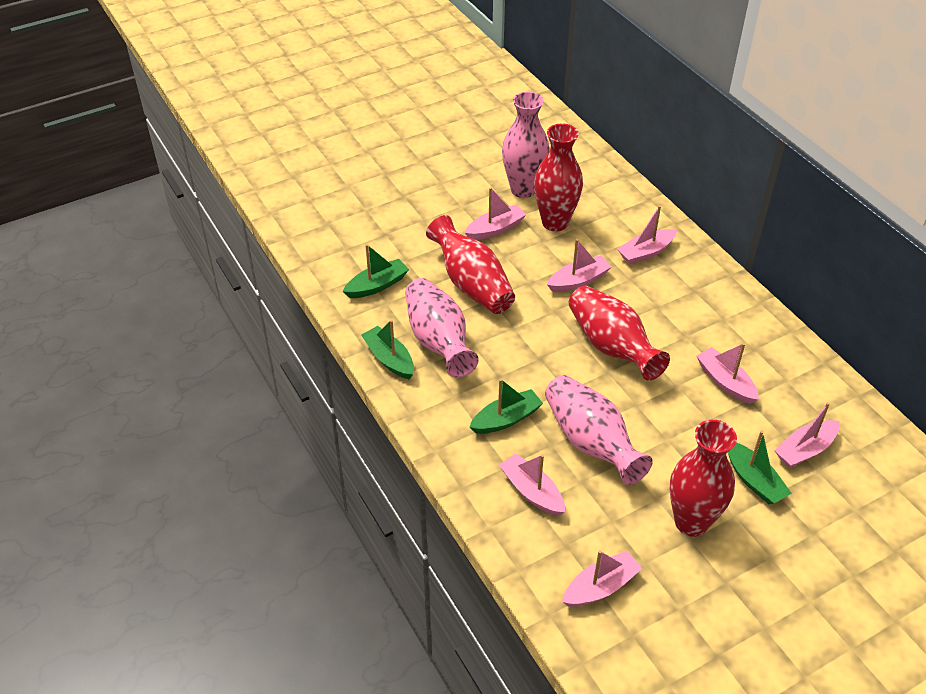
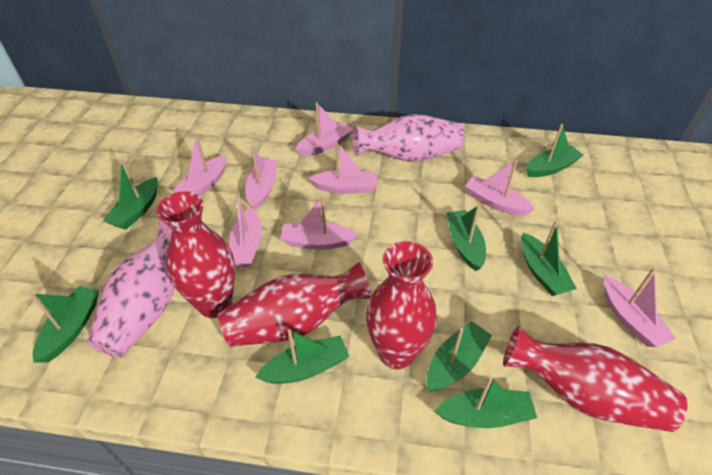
green boat: 4 -> 8
pink boat: 7 -> 8
pink vase: 3 -> 2

